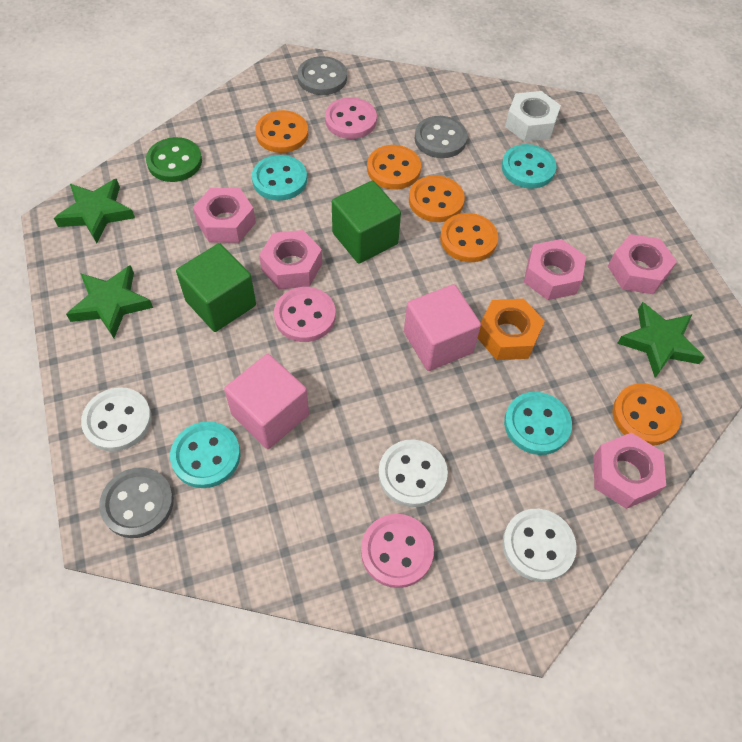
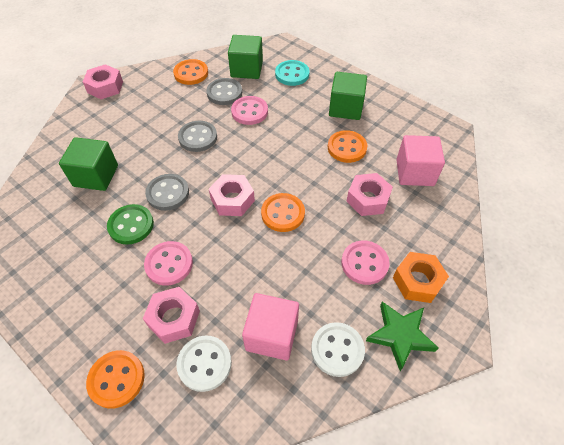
green cube: 2 -> 3
green star: 3 -> 1
orange button: 5 -> 4
pink nut: 5 -> 4
turquoise button: 4 -> 1
white button: 3 -> 2
white nut: 1 -> 0

